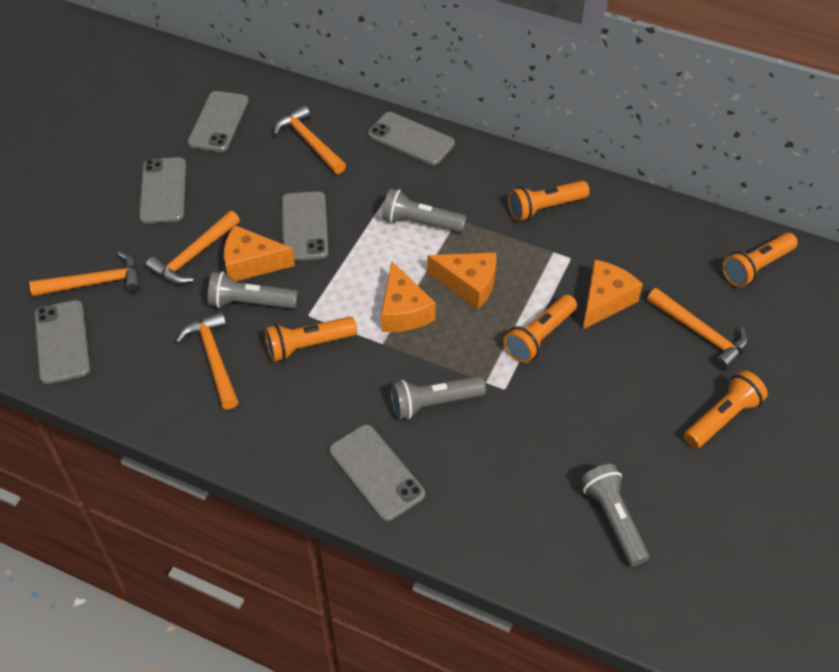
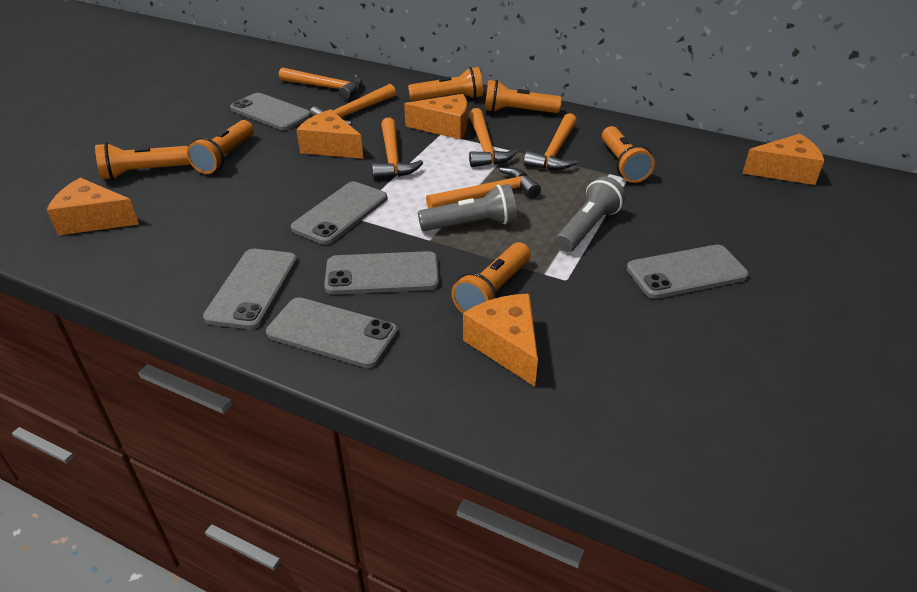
grey flashlight: 4 -> 2
orange cheese: 4 -> 5
orange flashlight: 5 -> 6
orange hammer: 5 -> 6

